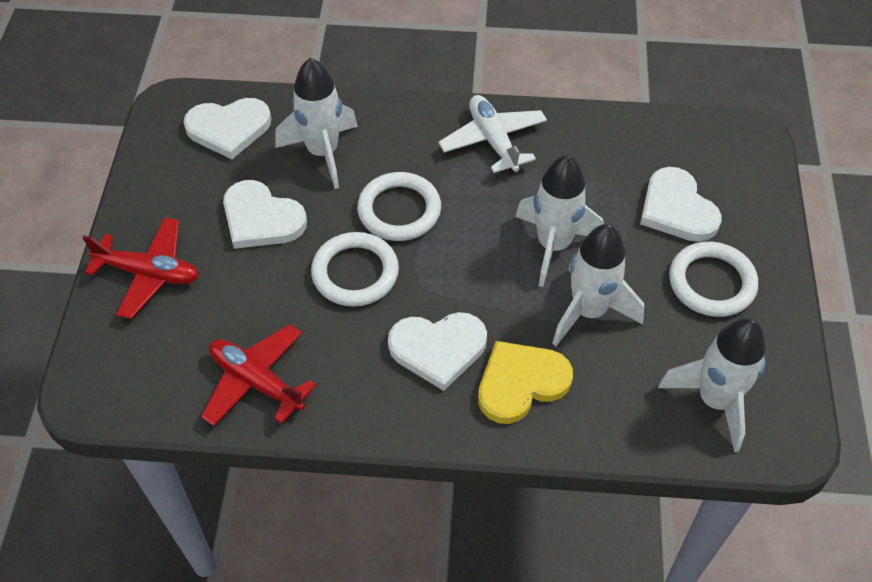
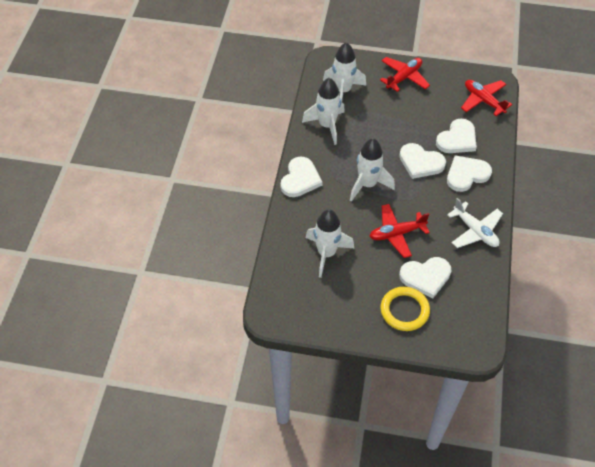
red plane: 2 -> 3
white heart: 4 -> 5
white ring: 3 -> 0
yellow heart: 1 -> 0
yellow ring: 0 -> 1

